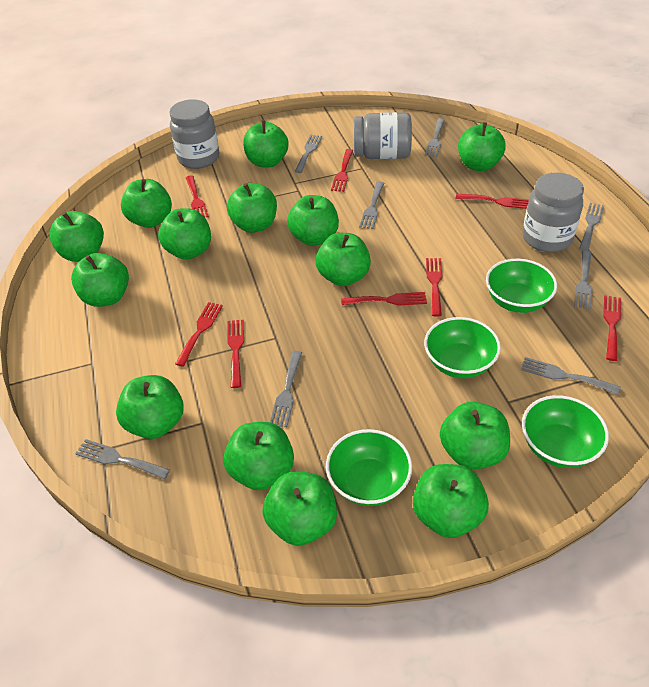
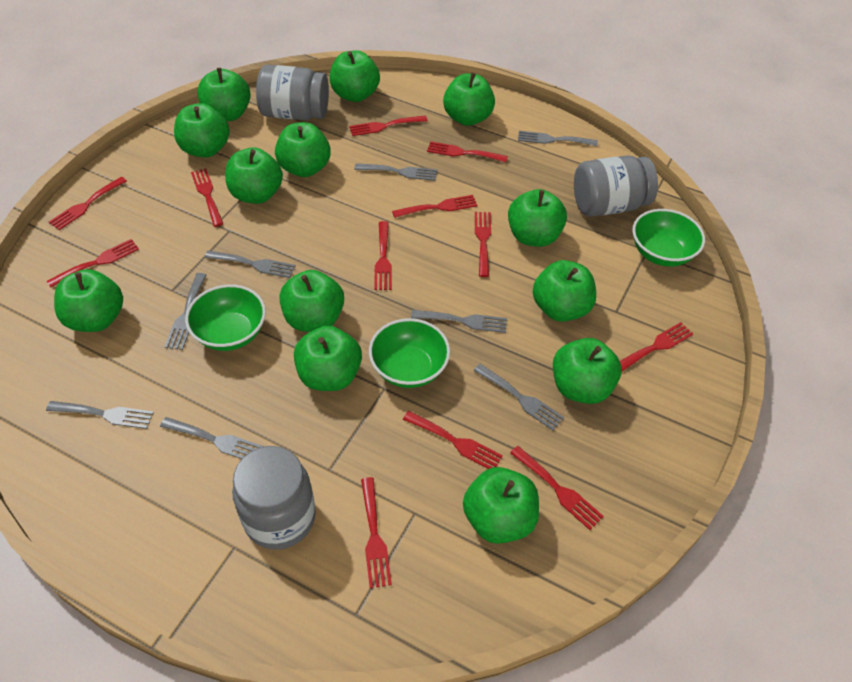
green apple: 14 -> 13
green bowl: 4 -> 3
red fork: 8 -> 12

